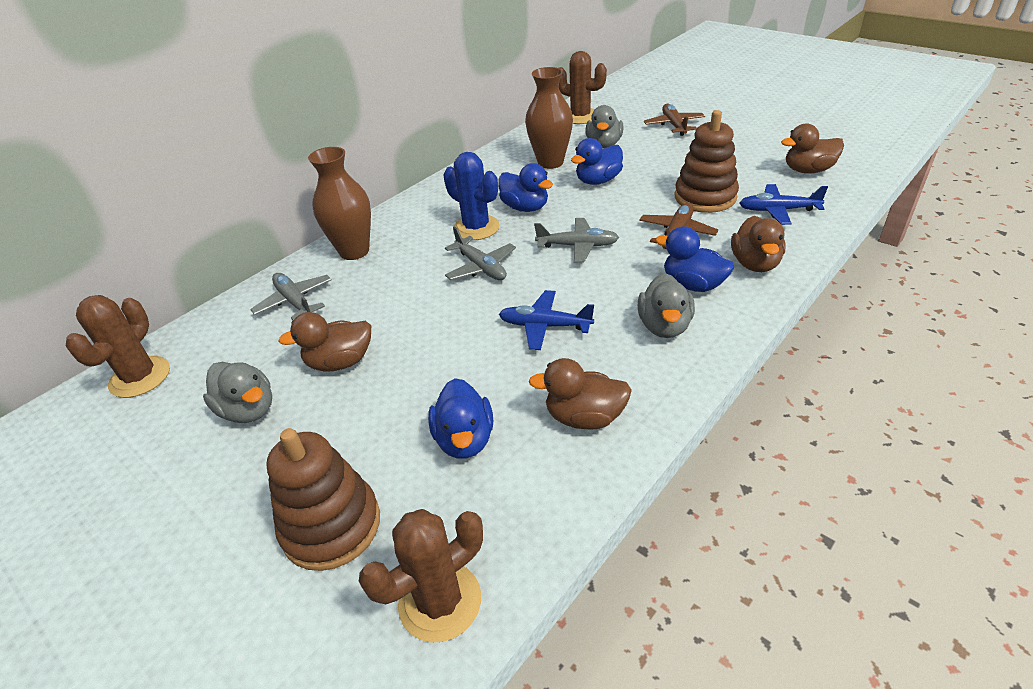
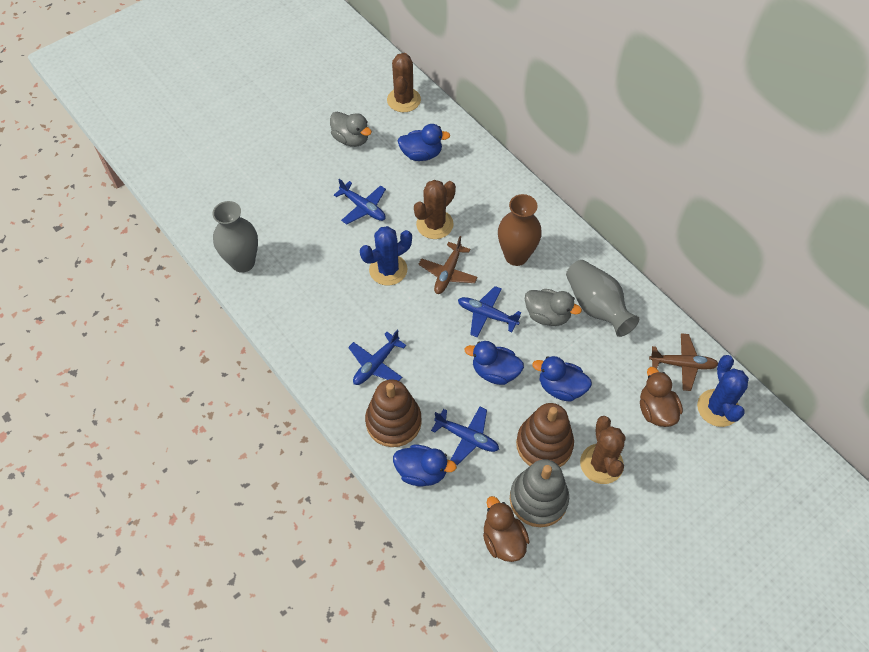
blue cactus: 1 -> 2
blue plane: 2 -> 4
brown duck: 4 -> 2
brown vase: 2 -> 1
grey duck: 3 -> 2
grey plane: 3 -> 0
grey stacking toy: 0 -> 1
grey vase: 0 -> 2

